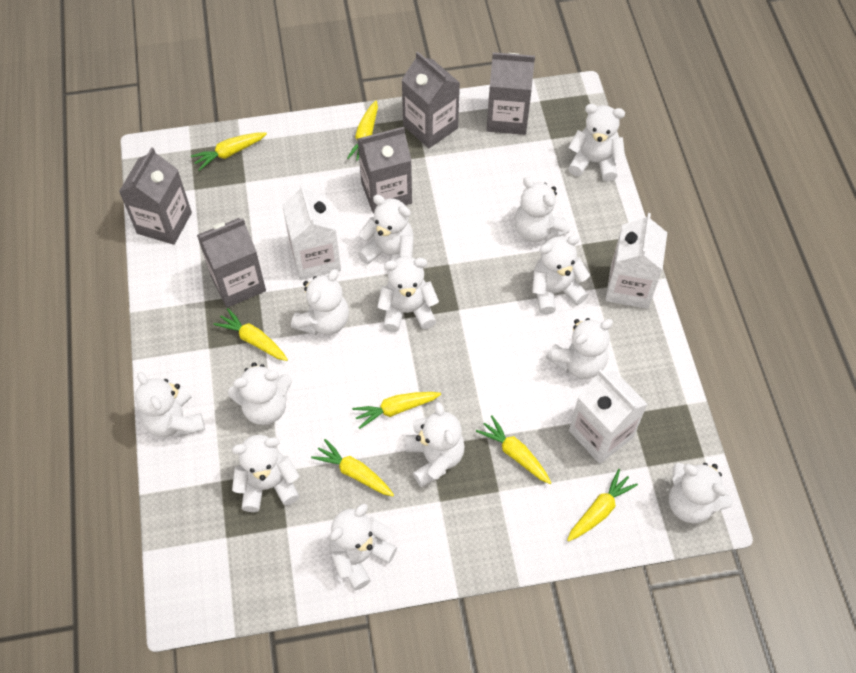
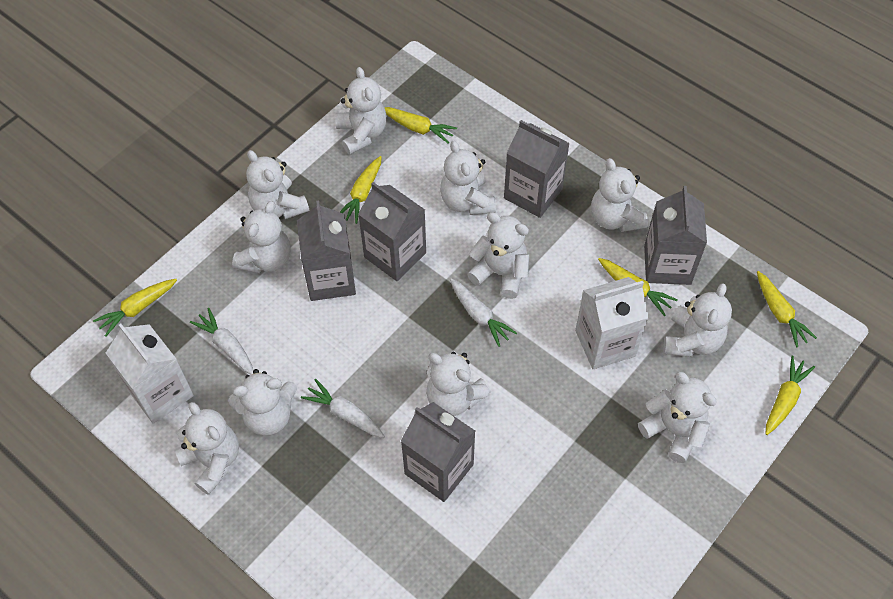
white carrot: 0 -> 3
white carton: 3 -> 2
white teddy bear: 13 -> 11
yellow carrot: 7 -> 6

